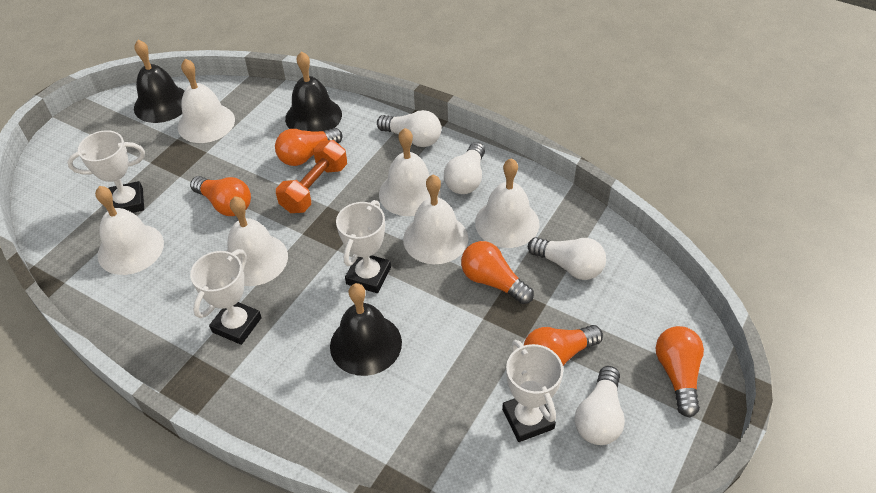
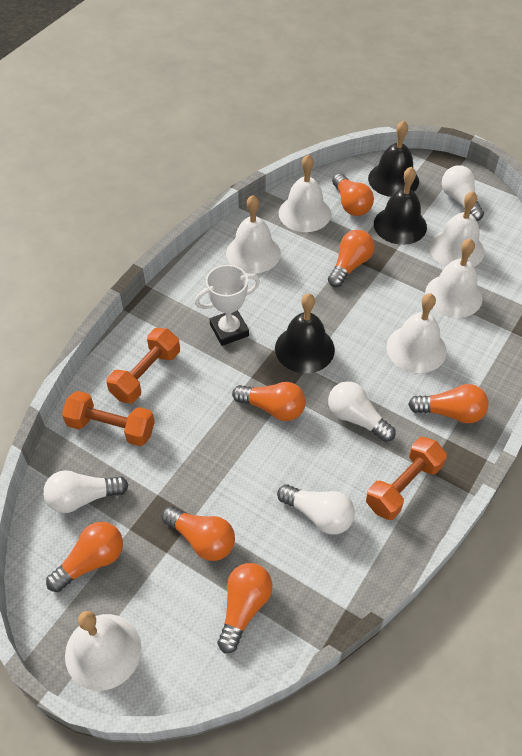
orange dumbbell: 1 -> 3
orange light bulb: 5 -> 7
white trophy: 4 -> 1

